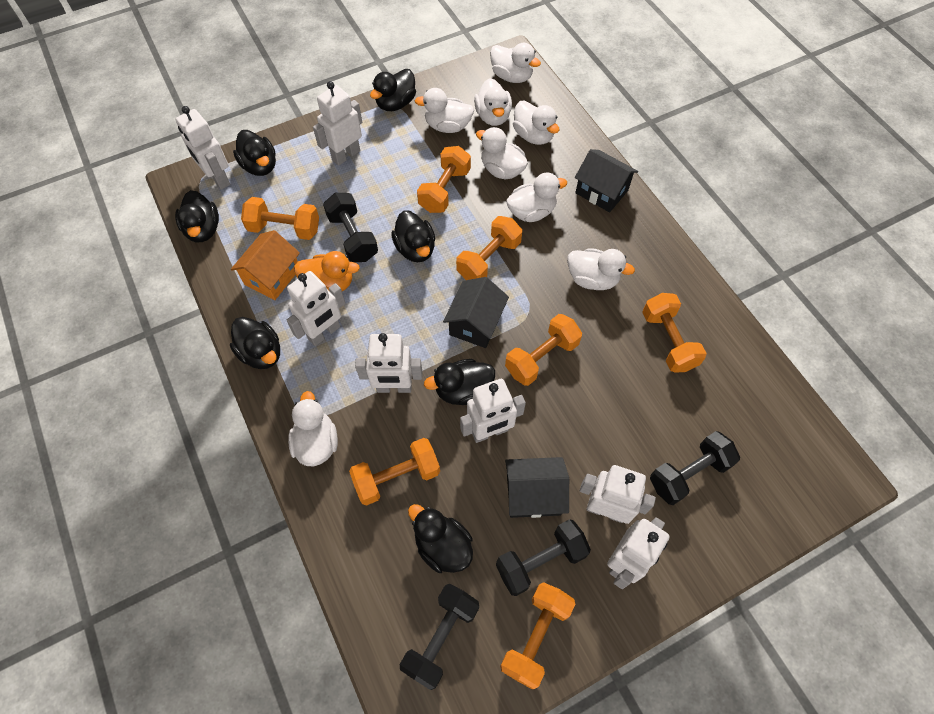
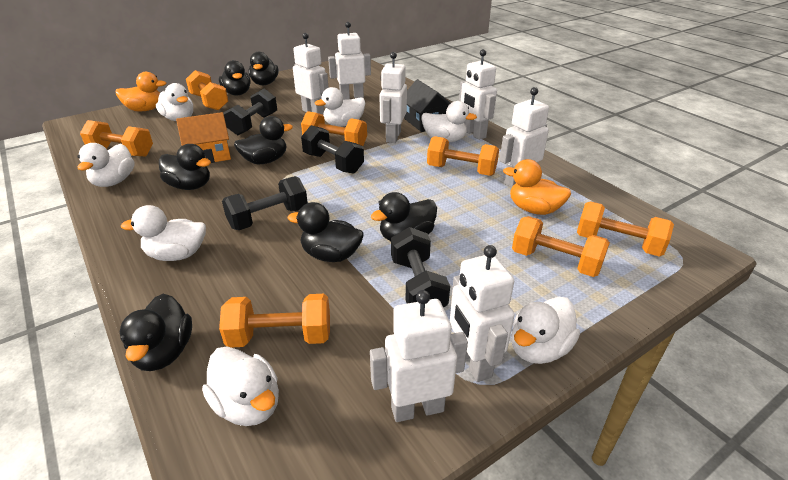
black house: 3 -> 1
orange duck: 1 -> 2
white duck: 8 -> 7

